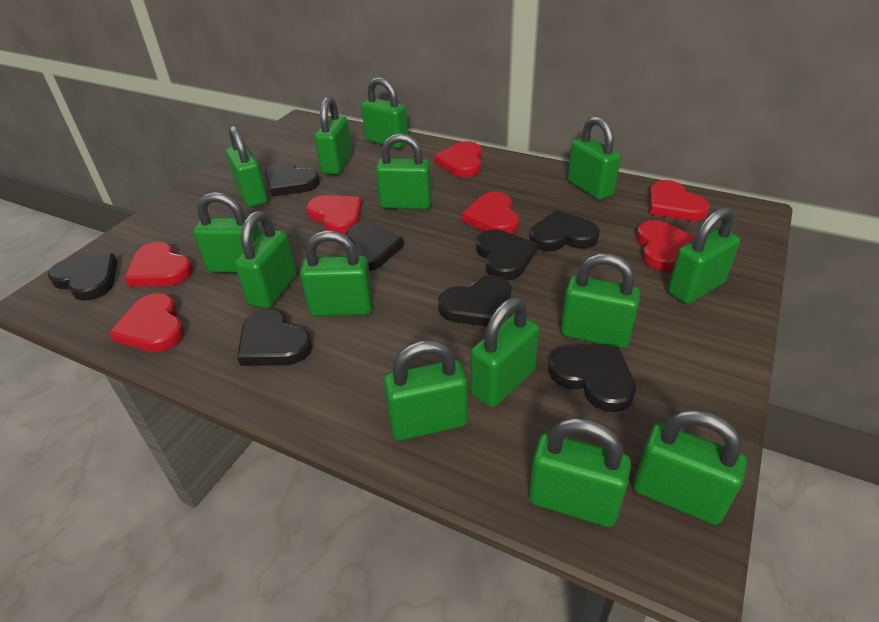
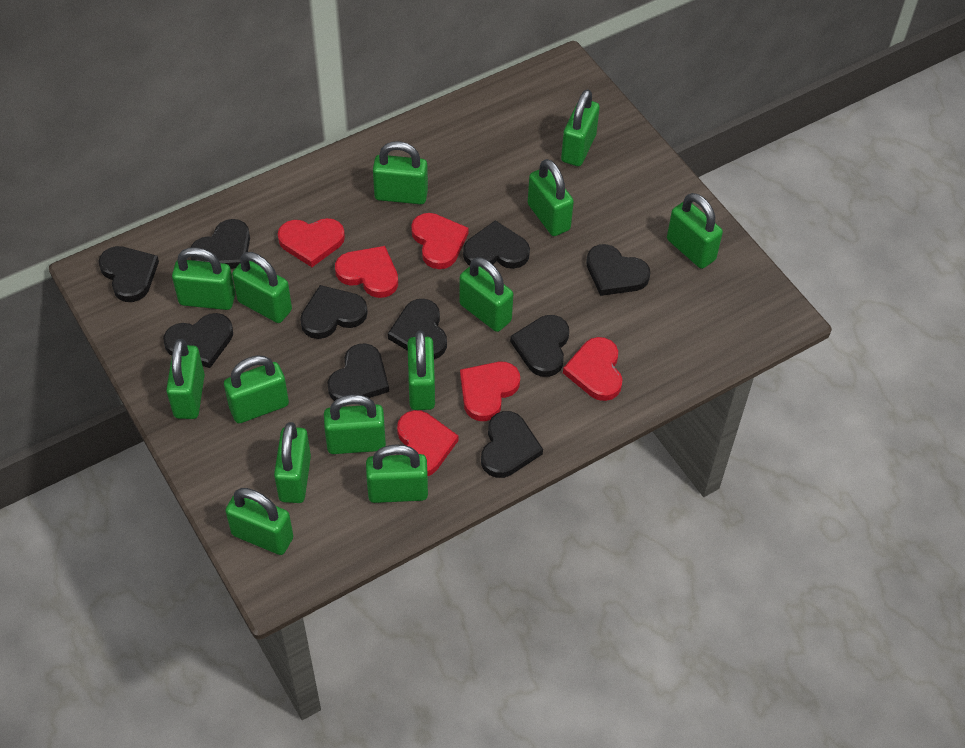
black heart: 8 -> 10
red heart: 7 -> 6

